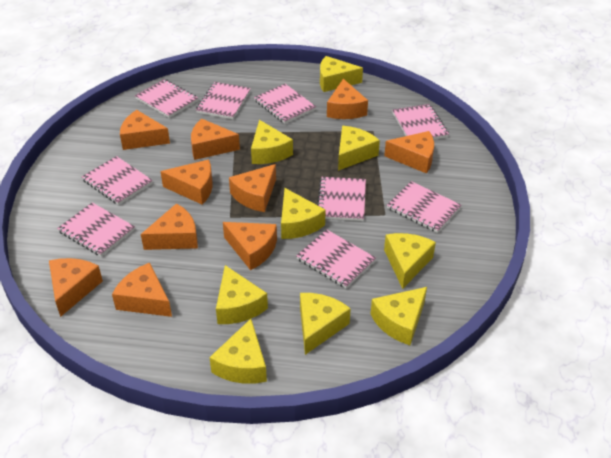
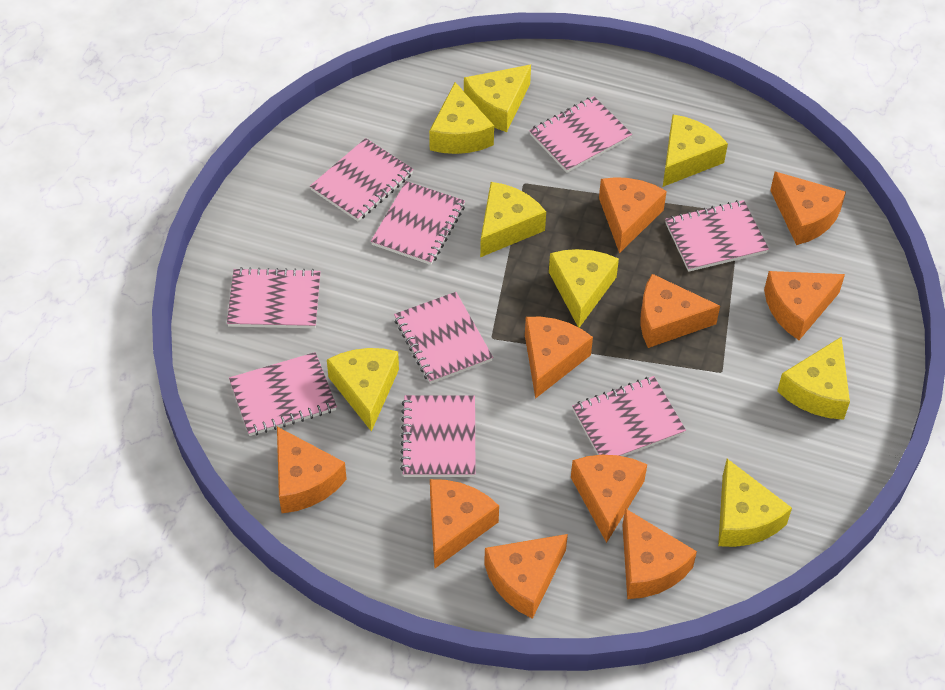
yellow cheese: 9 -> 8

